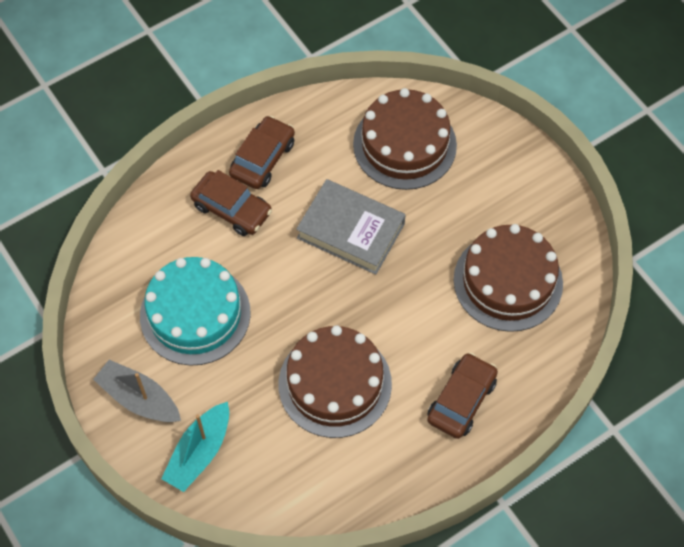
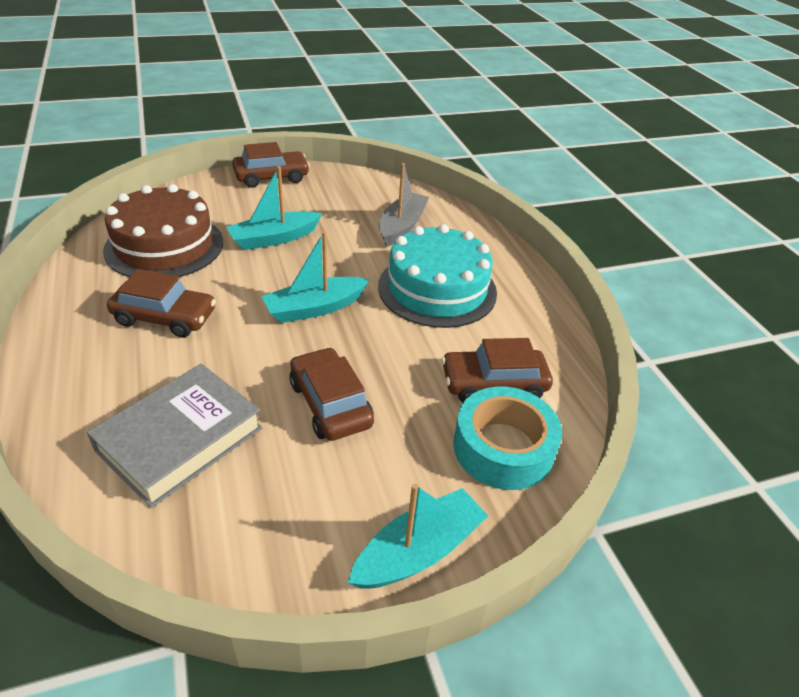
brown cake: 3 -> 1
brown car: 3 -> 4
turquoise boat: 1 -> 3
turquoise tape: 0 -> 1

